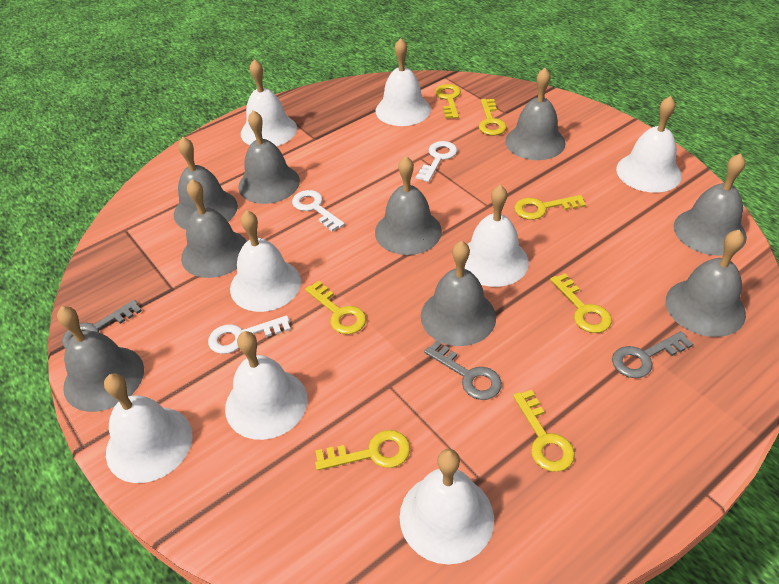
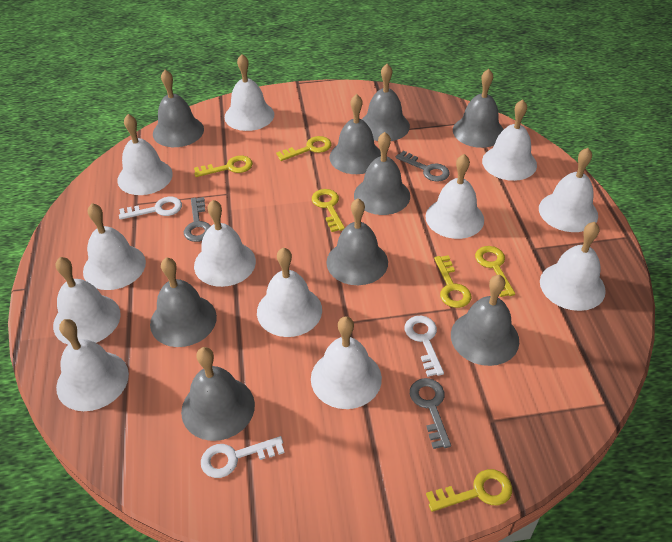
white bell: 8 -> 12
yellow key: 7 -> 6

